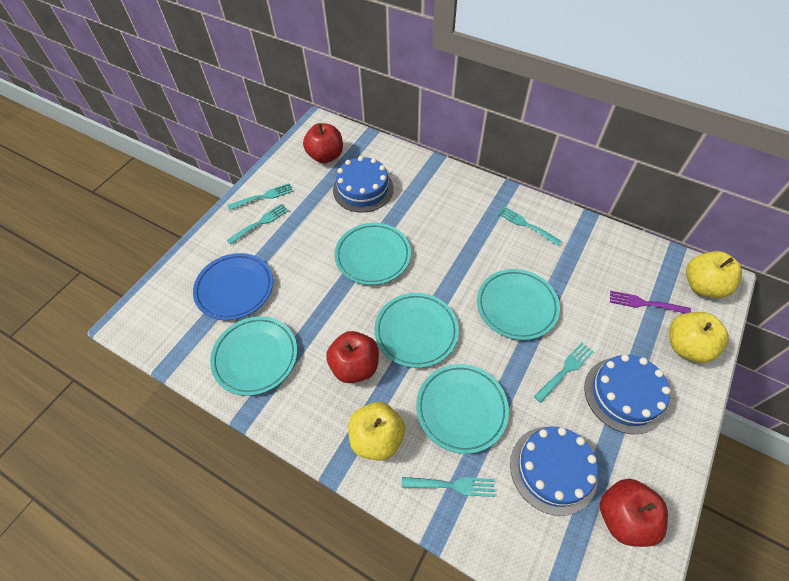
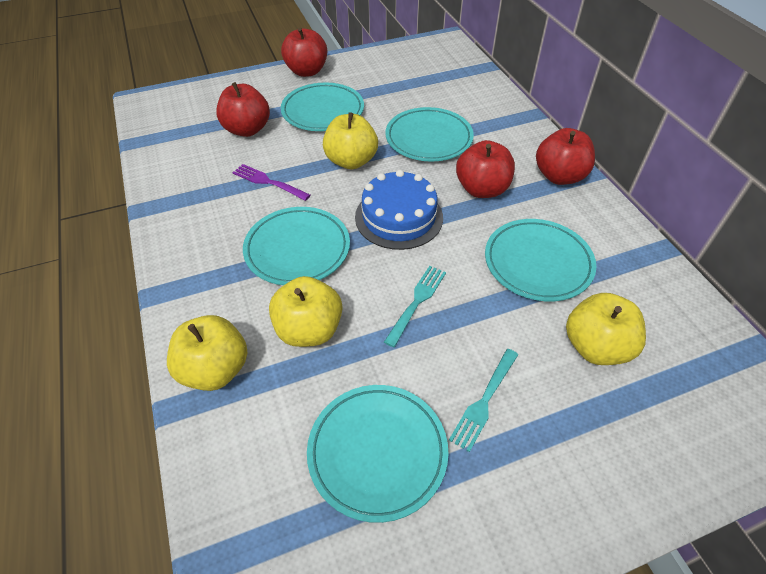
blue cake: 3 -> 1
blue plate: 1 -> 0
red apple: 3 -> 4
turquoise fork: 5 -> 2
yellow apple: 3 -> 4

